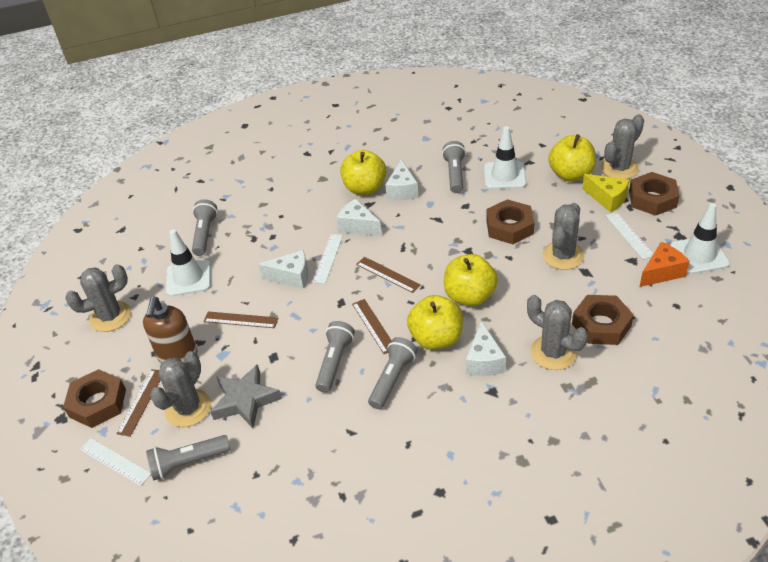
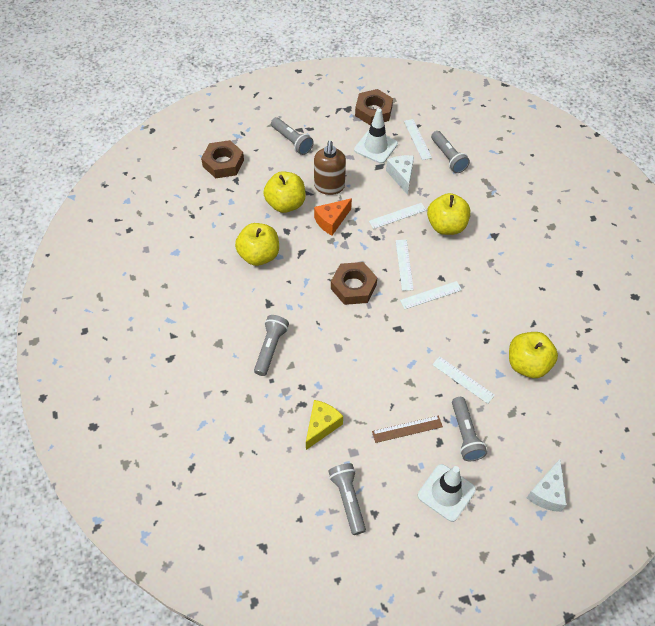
brown nut: 4 -> 3
brown ruler: 4 -> 1
grey cactus: 5 -> 0
grey star: 1 -> 0
white cheese: 4 -> 2
white ruler: 3 -> 5
white traffic cone: 3 -> 2

